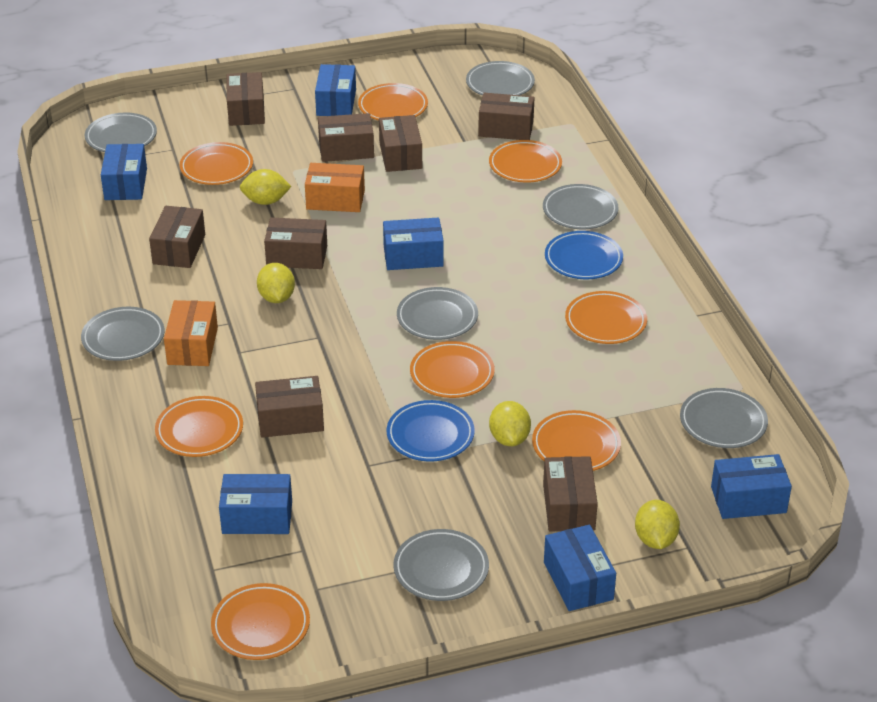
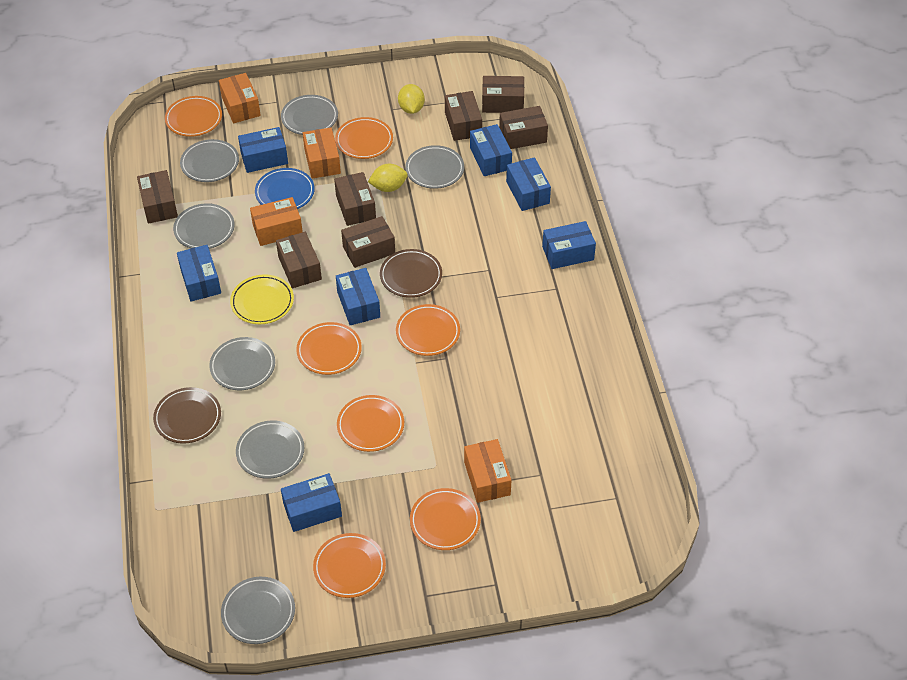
blue box: 6 -> 7
blue plate: 2 -> 1
brown box: 8 -> 7
brown plate: 0 -> 2
orange box: 2 -> 4
orange plate: 8 -> 7
yellow lemon: 4 -> 2
yellow plate: 0 -> 1

